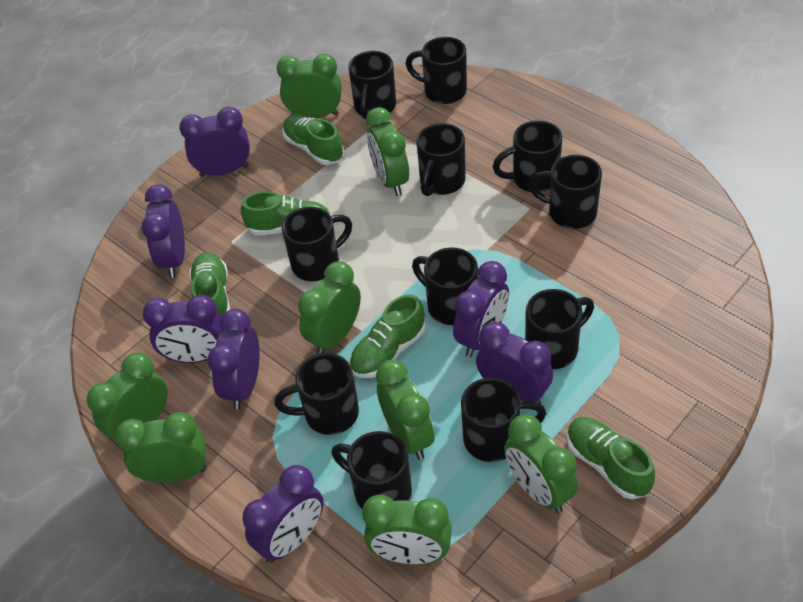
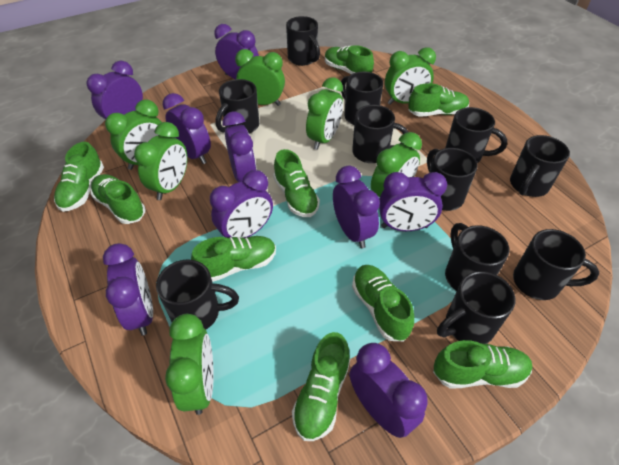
green clock: 8 -> 7
green shoe: 5 -> 9
purple clock: 7 -> 9

